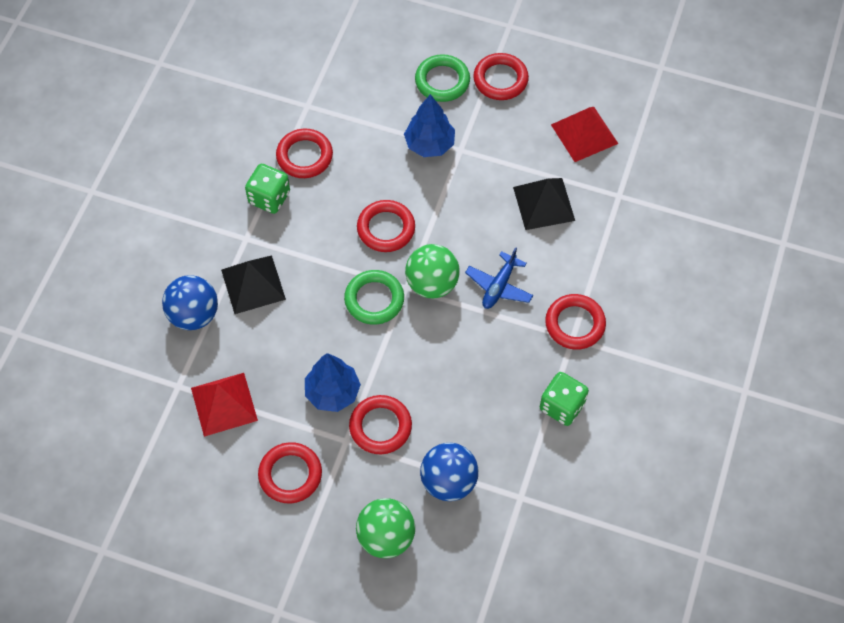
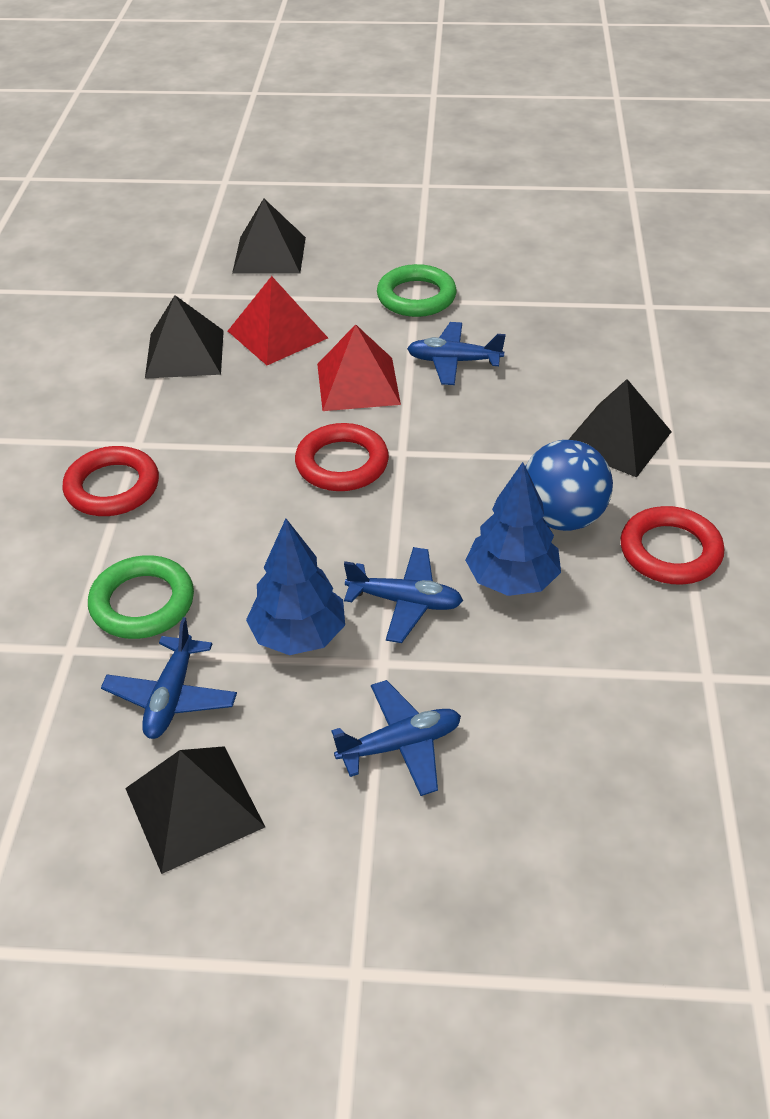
black pyramid: 2 -> 4
blue ball: 2 -> 1
blue plane: 1 -> 4
green ball: 2 -> 0
green dice: 2 -> 0
red ring: 6 -> 3

